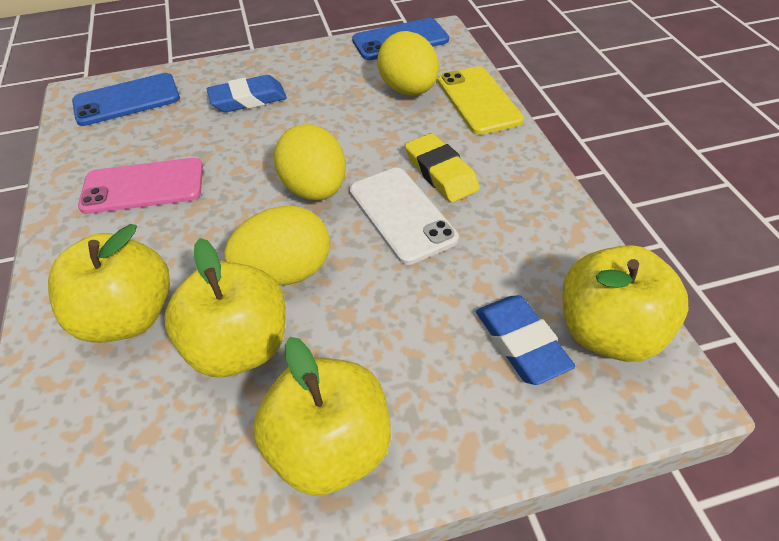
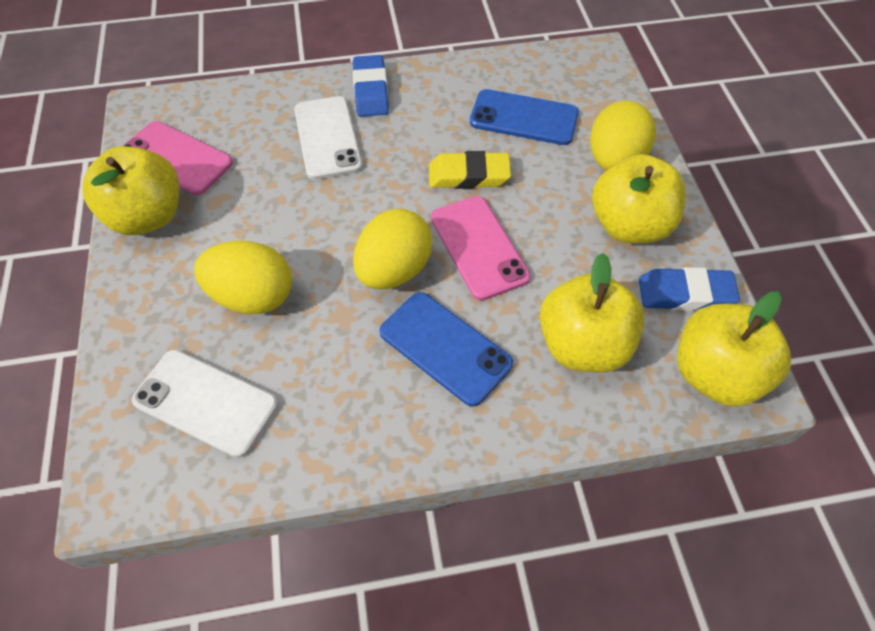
pink phone: 1 -> 2
white phone: 1 -> 2
yellow phone: 1 -> 0

